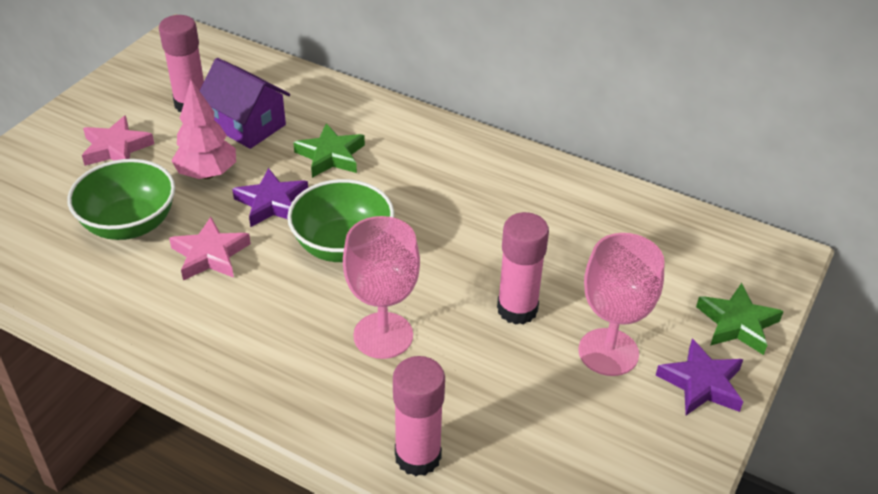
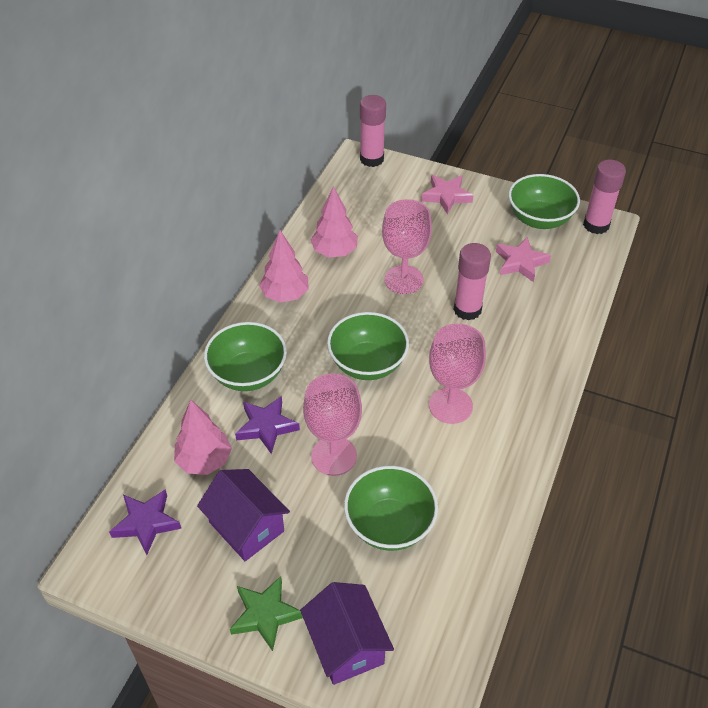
green bowl: 2 -> 4
green star: 2 -> 1
pink goblet: 2 -> 3
pink tree: 1 -> 3
purple house: 1 -> 2

